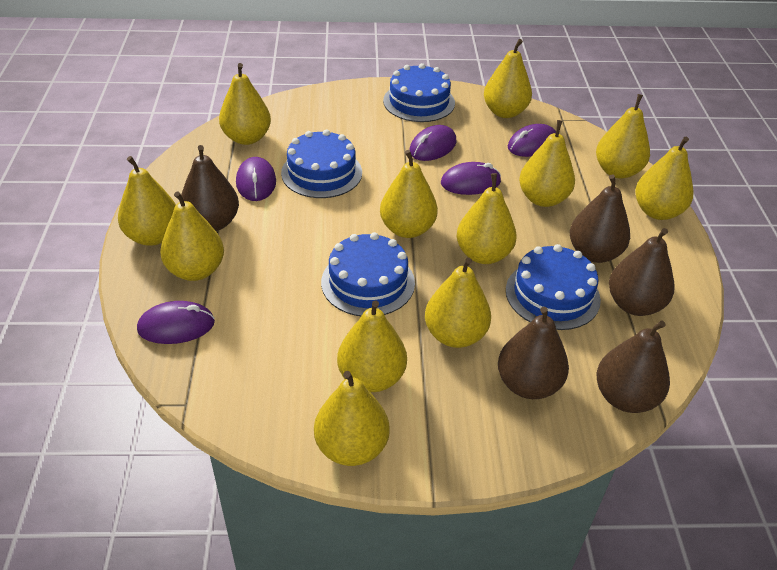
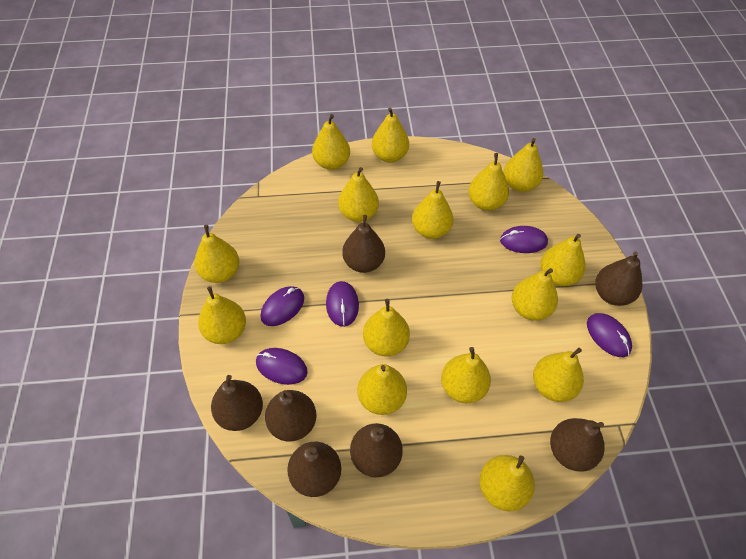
blue cake: 4 -> 0
brown pear: 5 -> 7
yellow pear: 12 -> 15

